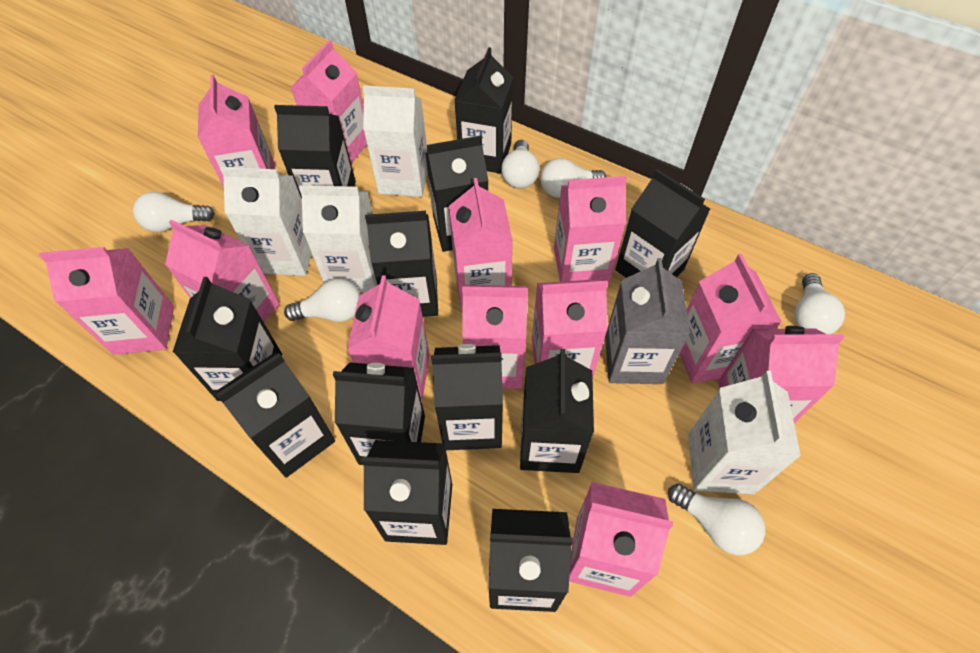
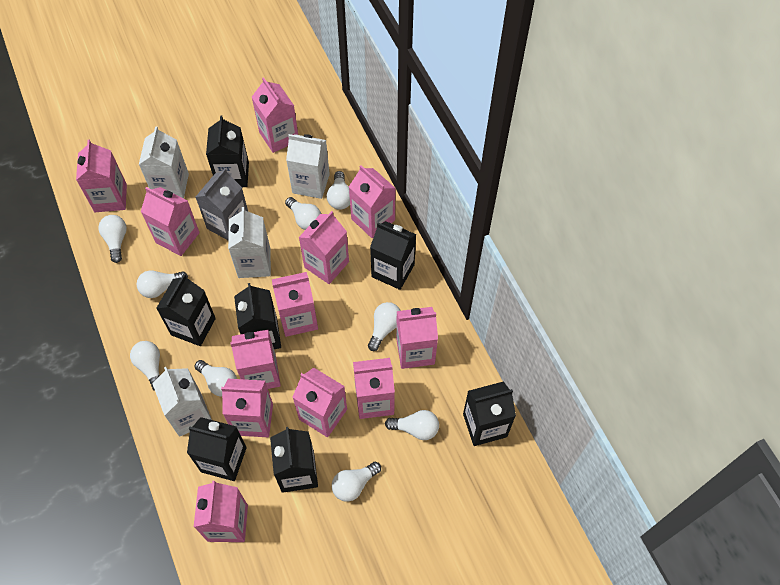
black carton: 12 -> 7
white light bulb: 6 -> 9

